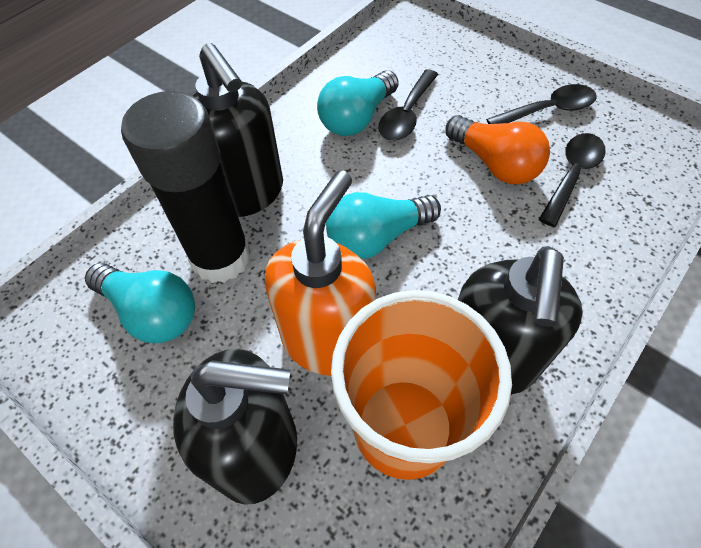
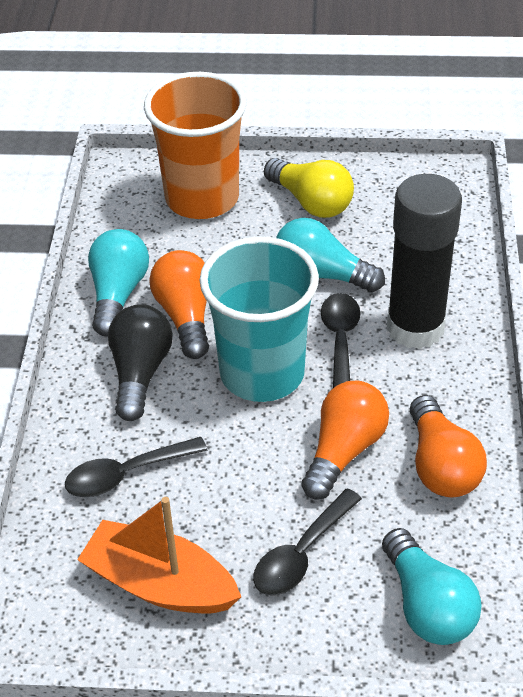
black light bulb: 0 -> 1
black soap dispenser: 3 -> 0
orange boat: 0 -> 1
orange light bulb: 1 -> 3
orange soap dispenser: 1 -> 0
turquoise cup: 0 -> 1
yellow light bulb: 0 -> 1

